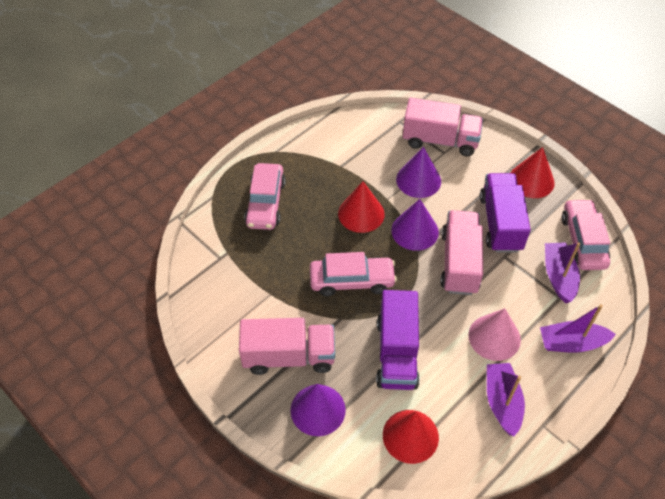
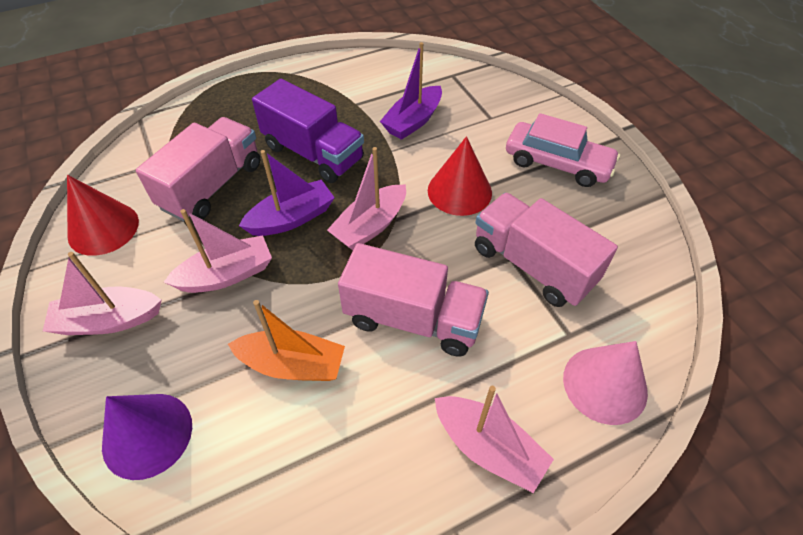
orange boat: 0 -> 1
pink boat: 0 -> 4
pink car: 3 -> 1
purple boat: 3 -> 2
purple cone: 3 -> 1
purple truck: 2 -> 1
red cone: 3 -> 2

